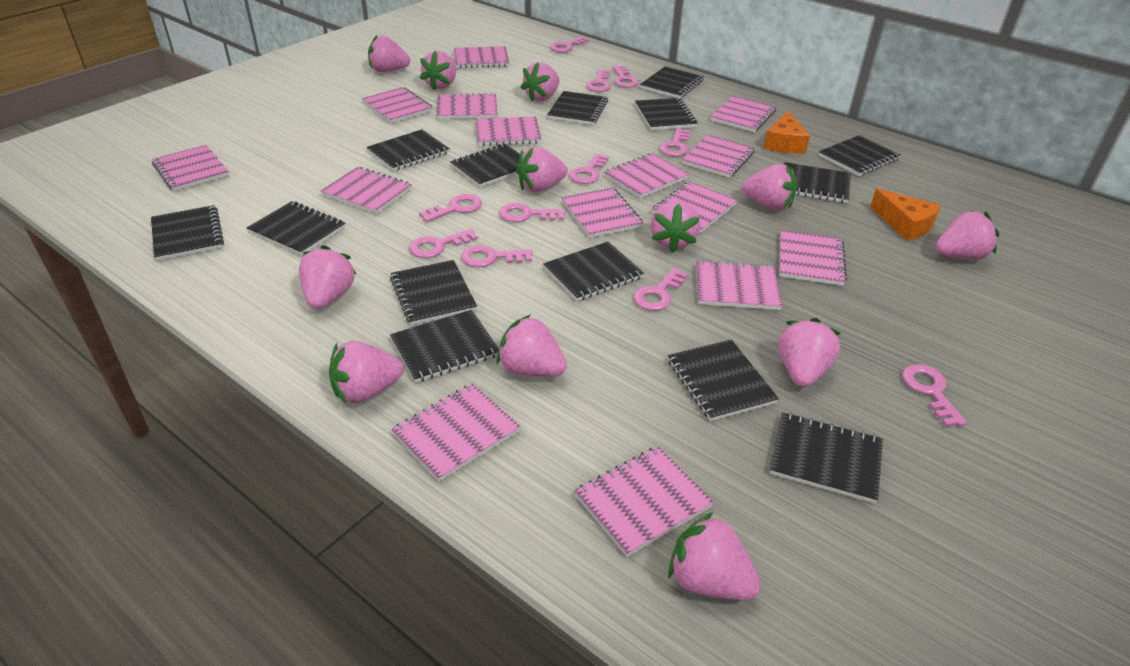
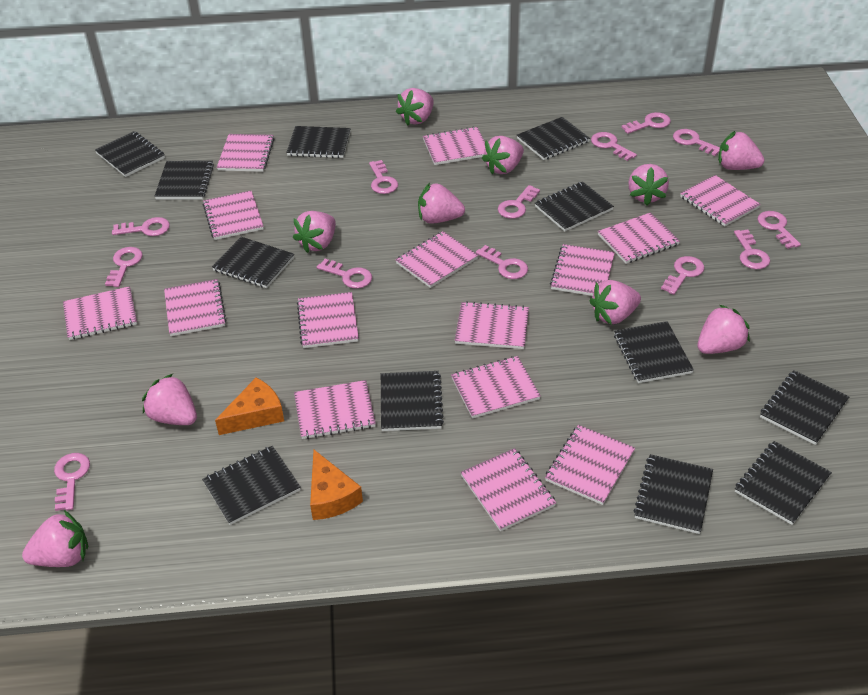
black notebook: 14 -> 12
pink key: 11 -> 13
pink strawberry: 12 -> 10

